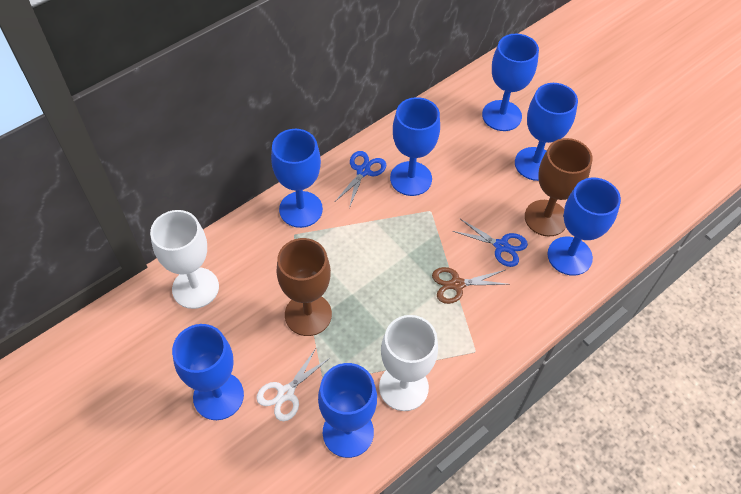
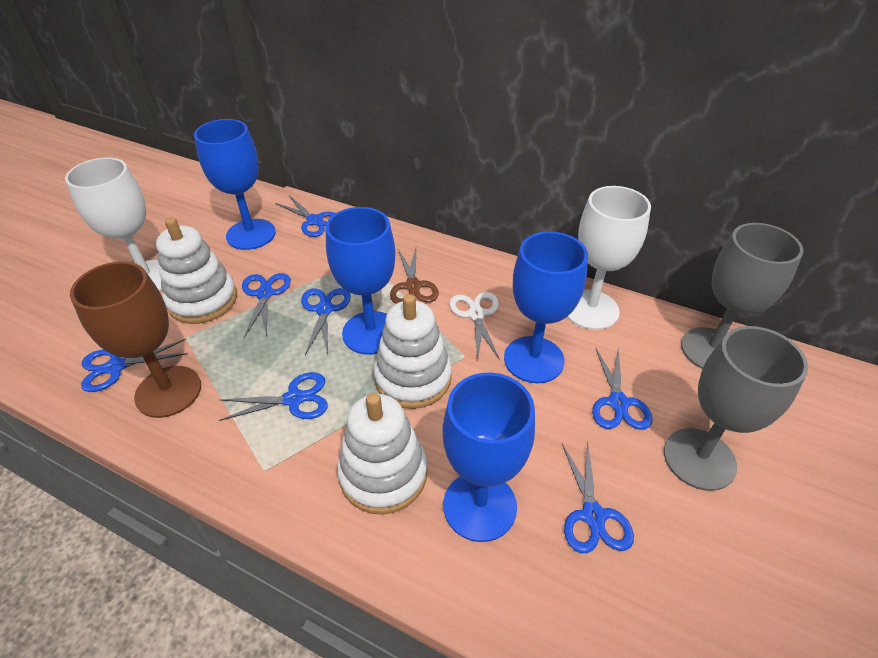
blue goblet: 7 -> 4
blue scissors: 2 -> 7
brown goblet: 2 -> 1
grey goblet: 0 -> 2
white stacking toy: 0 -> 3

